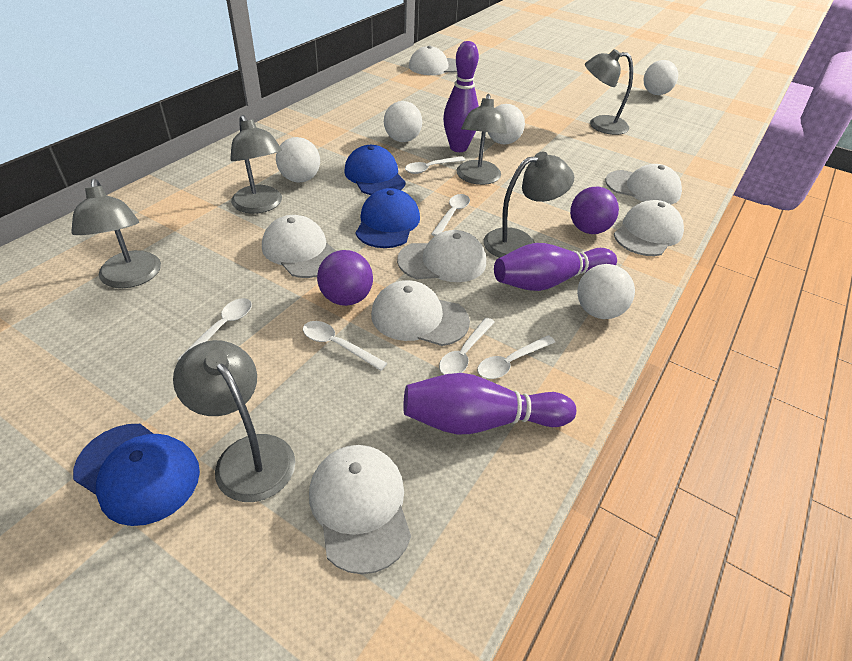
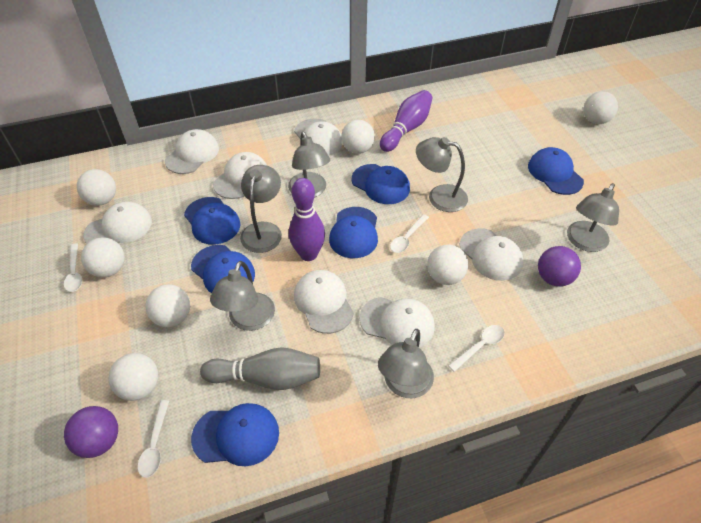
blue cap: 3 -> 6
grey bowling pin: 0 -> 1
purple bowling pin: 3 -> 2
white ball: 5 -> 7
white spoon: 6 -> 4

